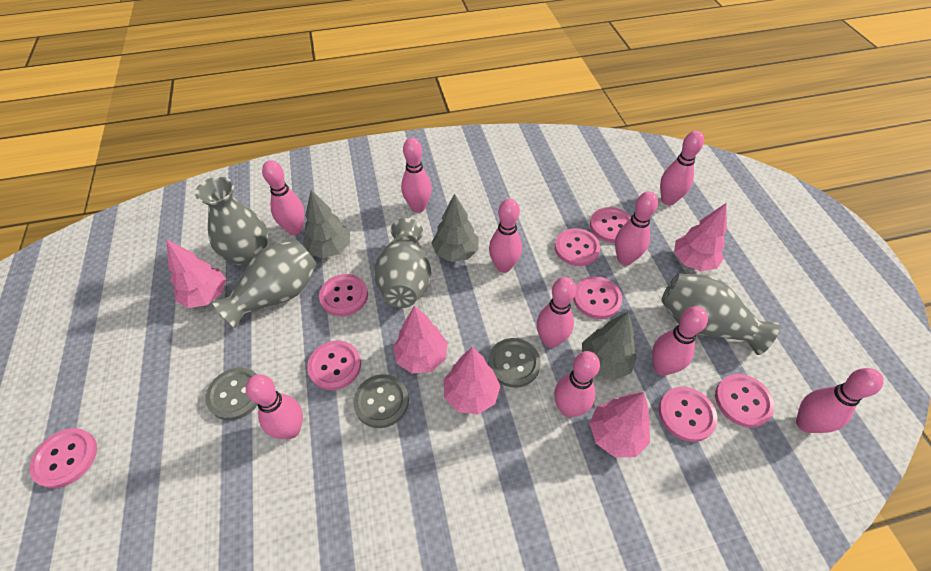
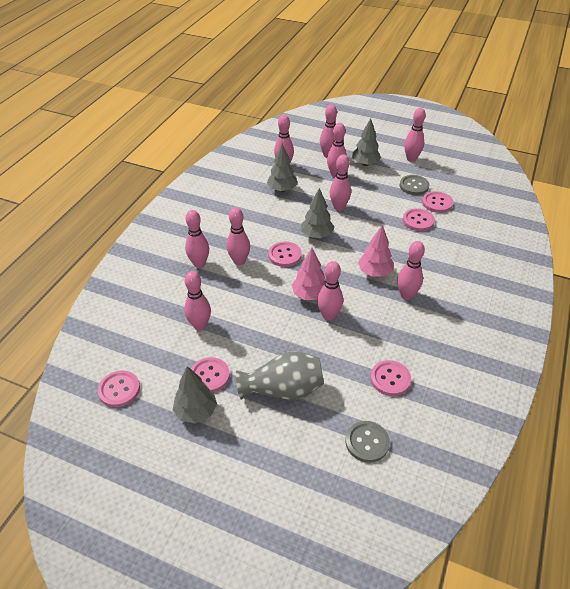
grey button: 3 -> 2
grey tree: 3 -> 4
grey vase: 4 -> 1
pink button: 8 -> 6
pink tree: 5 -> 2

